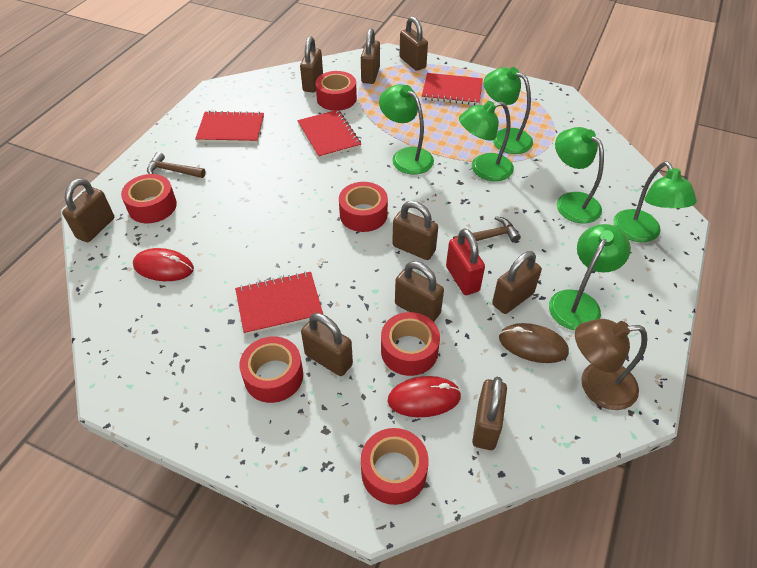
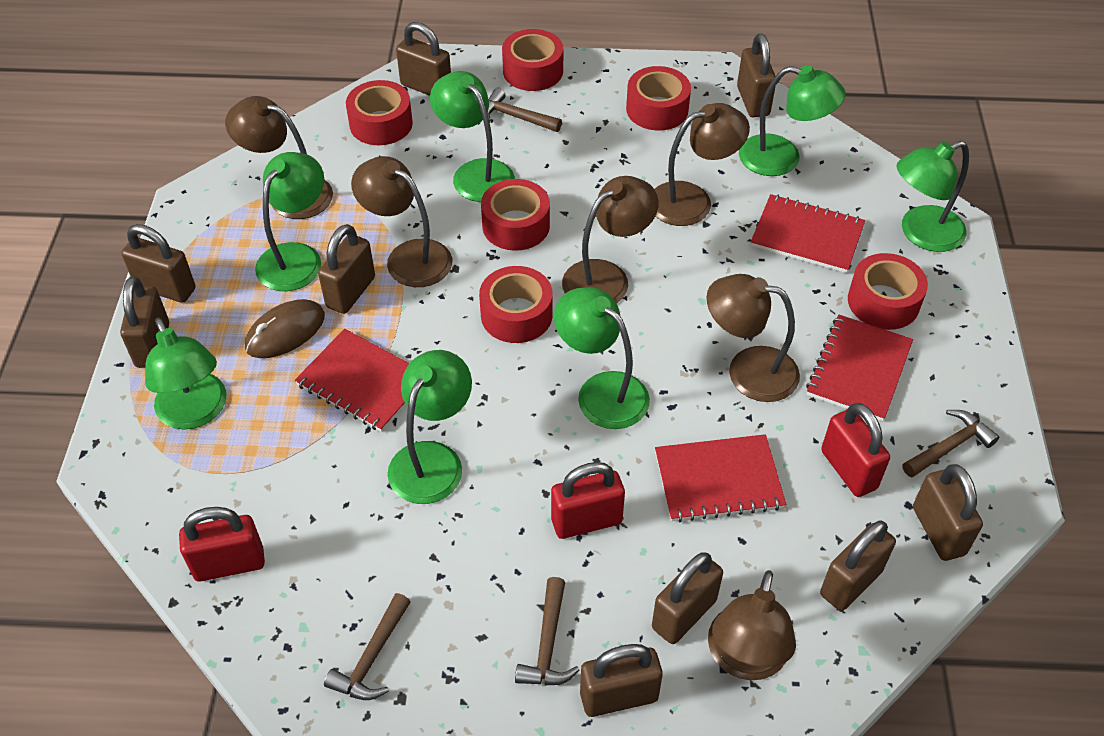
brown hammer: 2 -> 4
brown lamp: 1 -> 6
green lamp: 6 -> 7
red mouse: 2 -> 0
red padlock: 1 -> 3

